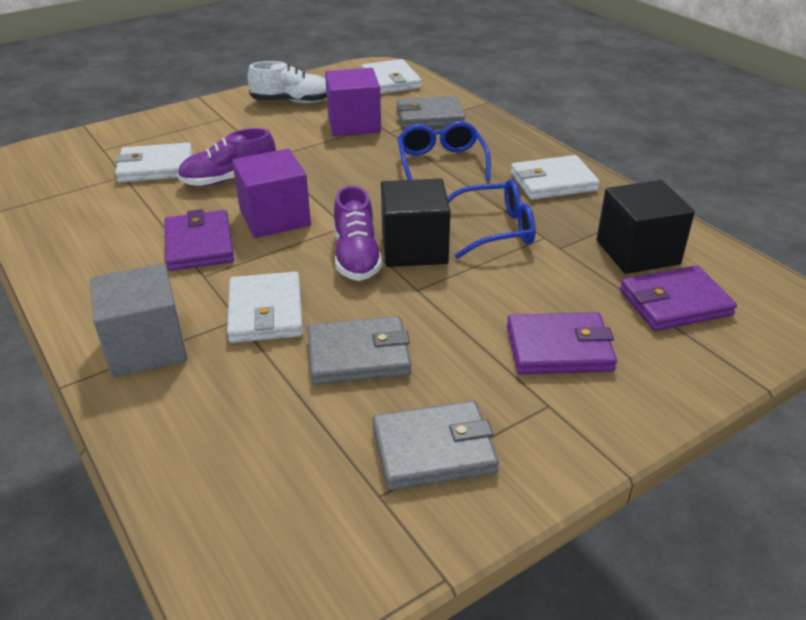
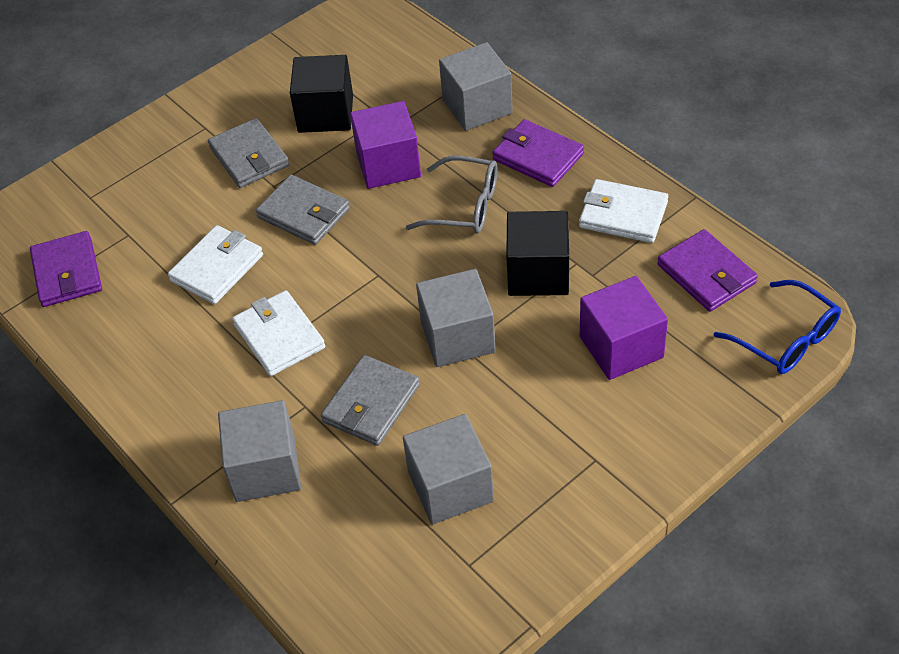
blue glasses: 2 -> 1
grey cube: 1 -> 4
grey glasses: 0 -> 1
purple shoe: 2 -> 0
white shoe: 1 -> 0
white wallet: 4 -> 3

